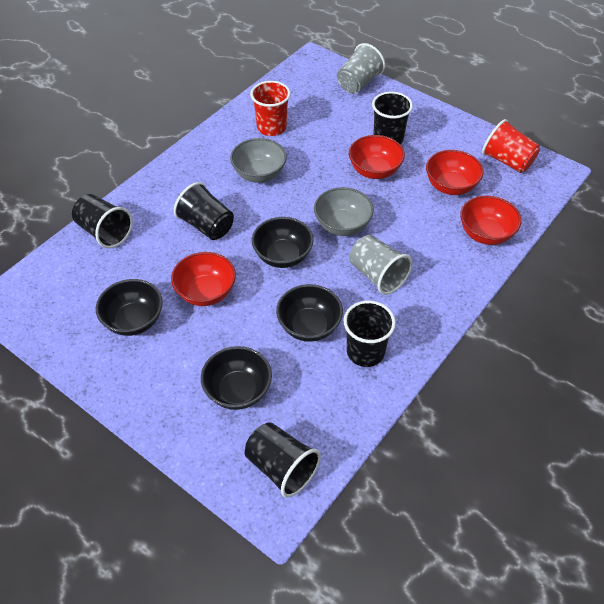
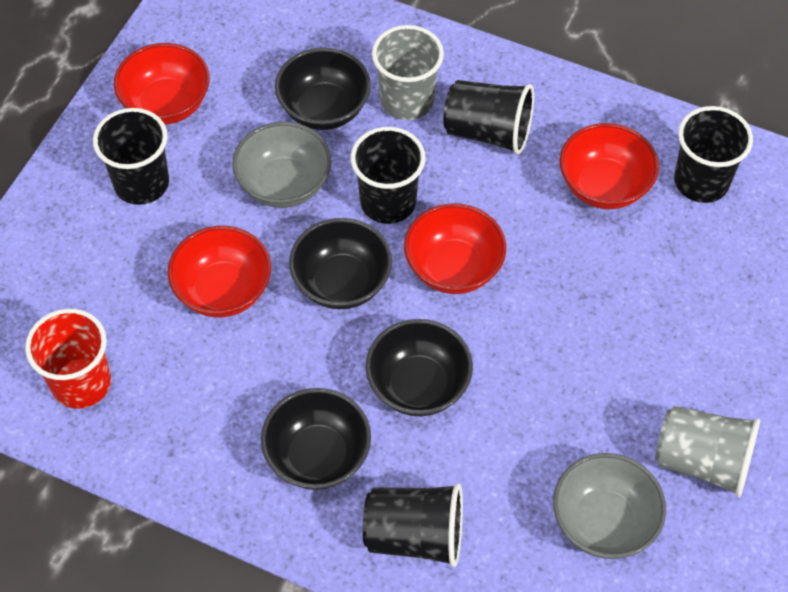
red cup: 2 -> 1

